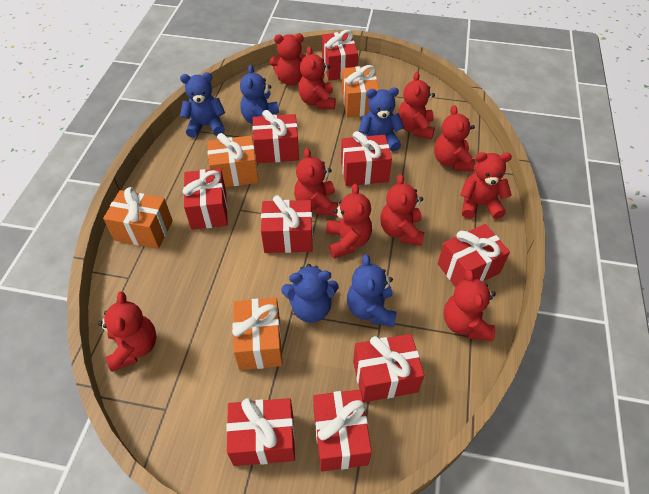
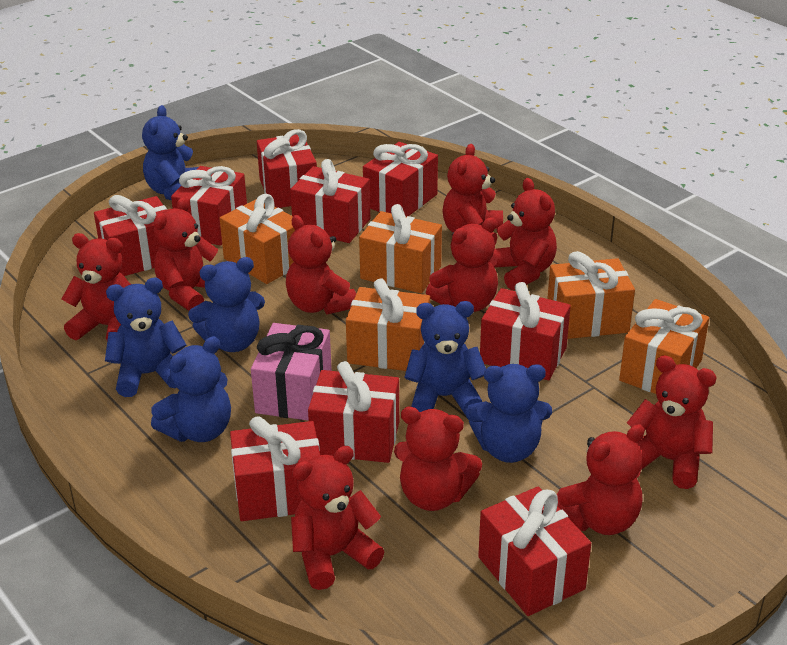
blue teddy bear: 5 -> 6
orange gift: 4 -> 5
pink gift: 0 -> 1

